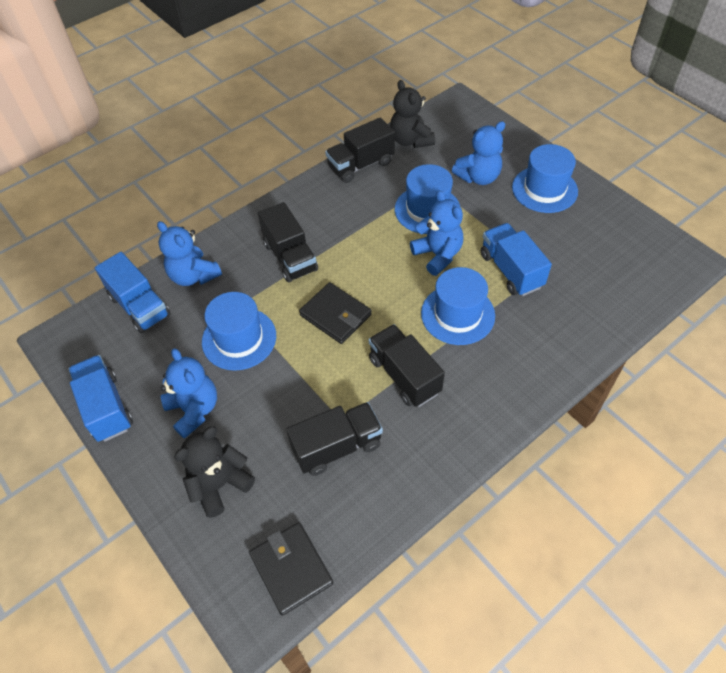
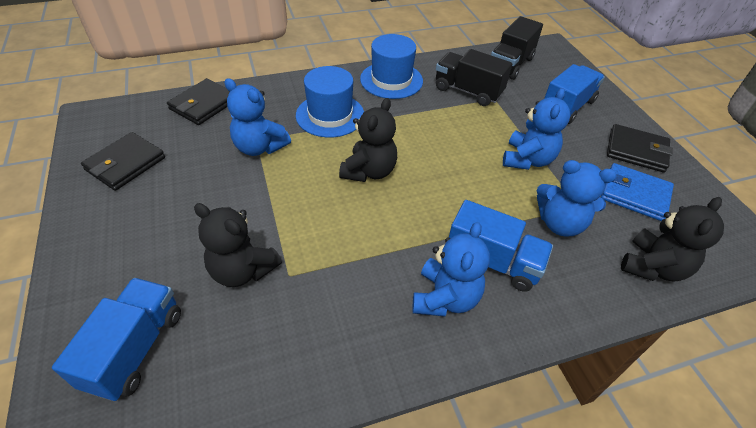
black teddy bear: 2 -> 3
black truck: 4 -> 2
black wallet: 2 -> 3
blue hat: 4 -> 2
blue wallet: 0 -> 1

